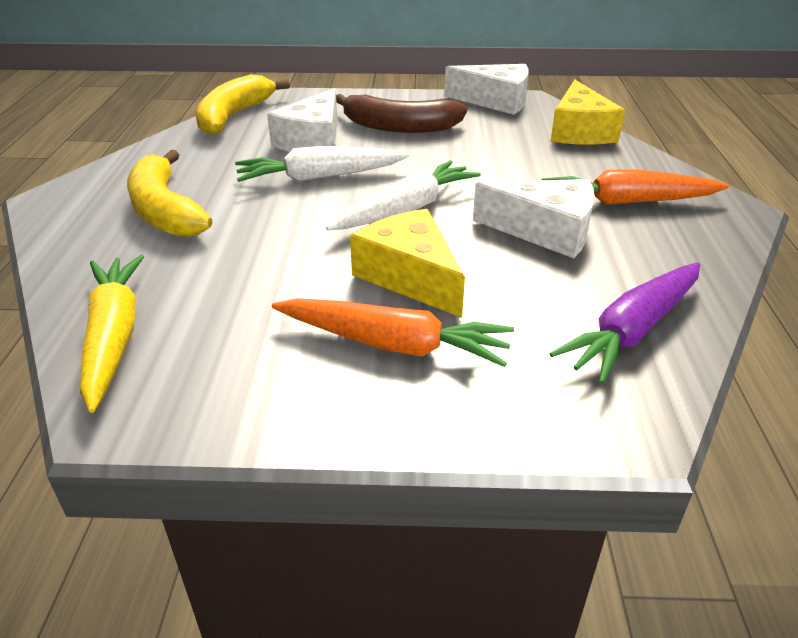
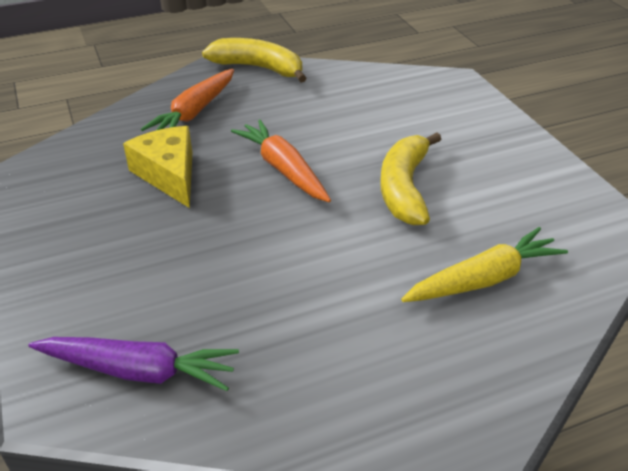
brown banana: 1 -> 0
white carrot: 2 -> 0
white cheese: 3 -> 0
yellow cheese: 2 -> 1

